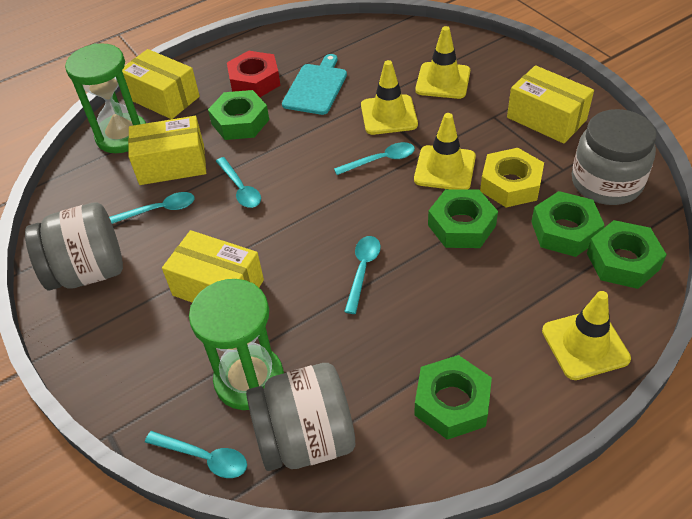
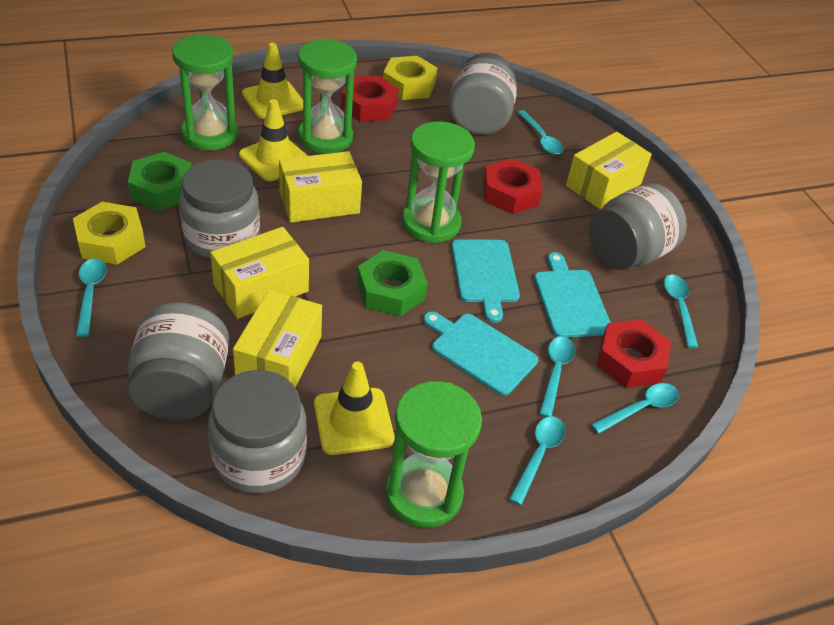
green hourglass: 2 -> 4
green nut: 5 -> 2
grey jar: 3 -> 5
red nut: 1 -> 3
turquoise cutting board: 1 -> 3
turquoise spoon: 5 -> 6
yellow nut: 1 -> 2
yellow traffic cone: 4 -> 3

